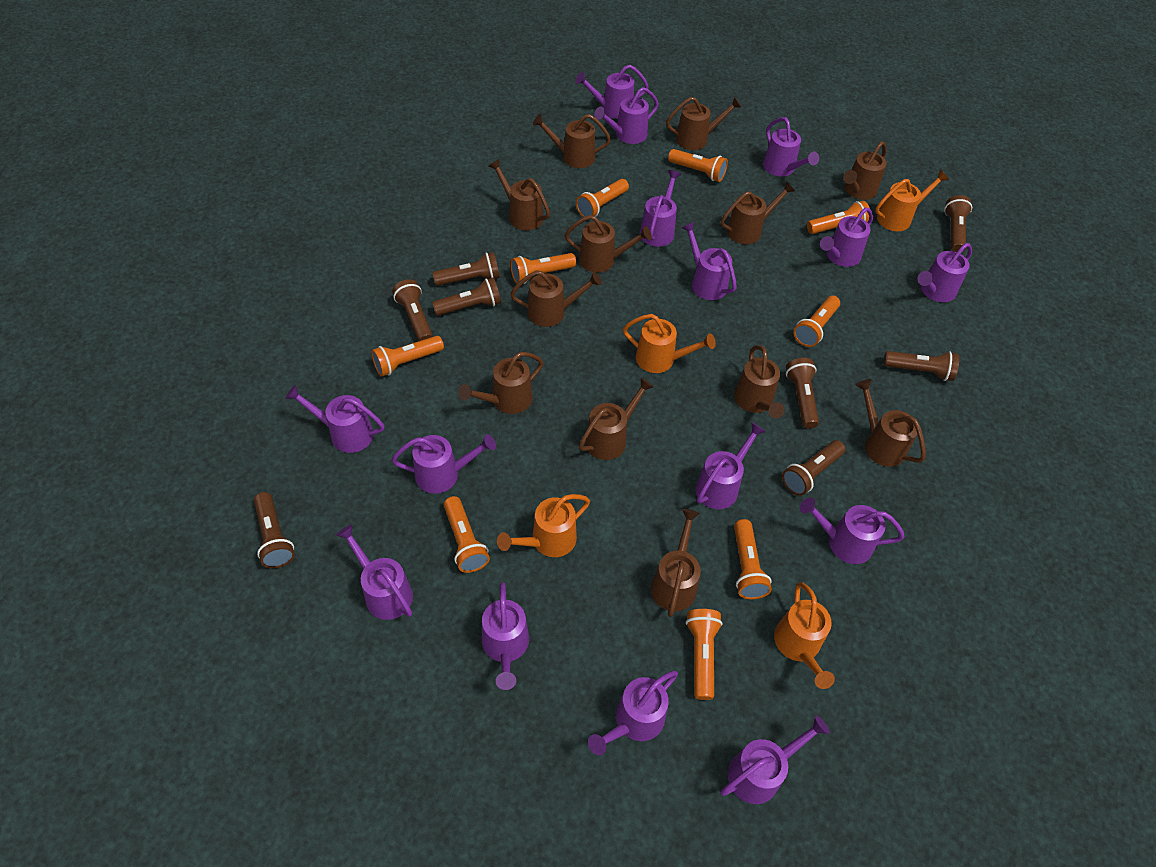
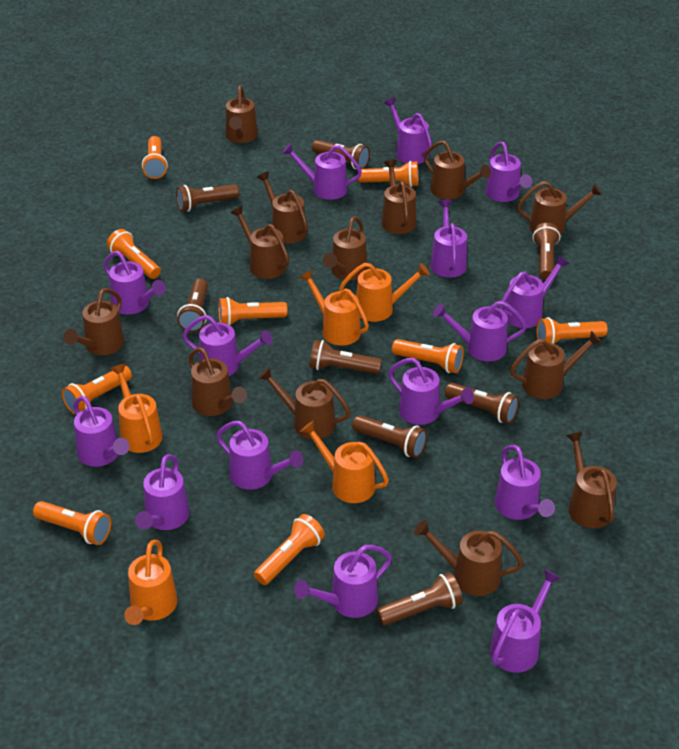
brown watering can: 12 -> 13
orange watering can: 4 -> 5

